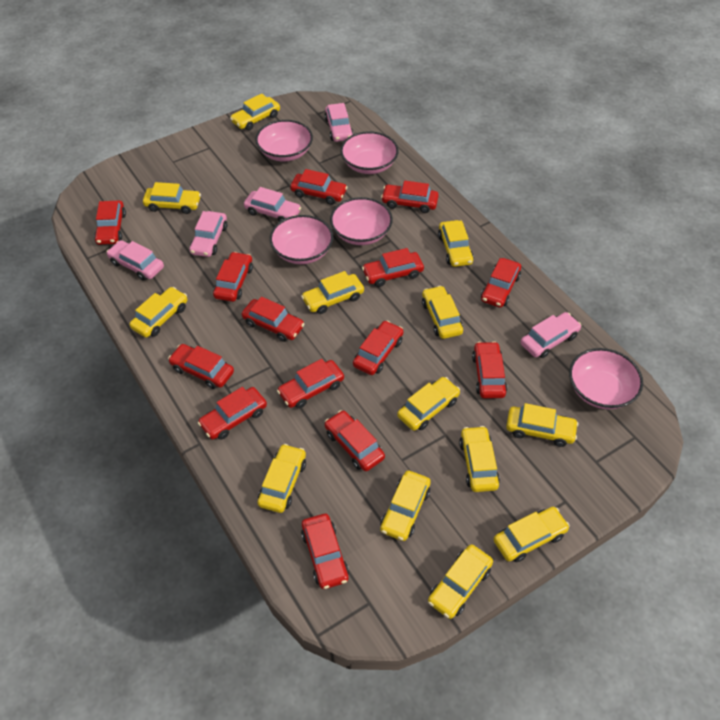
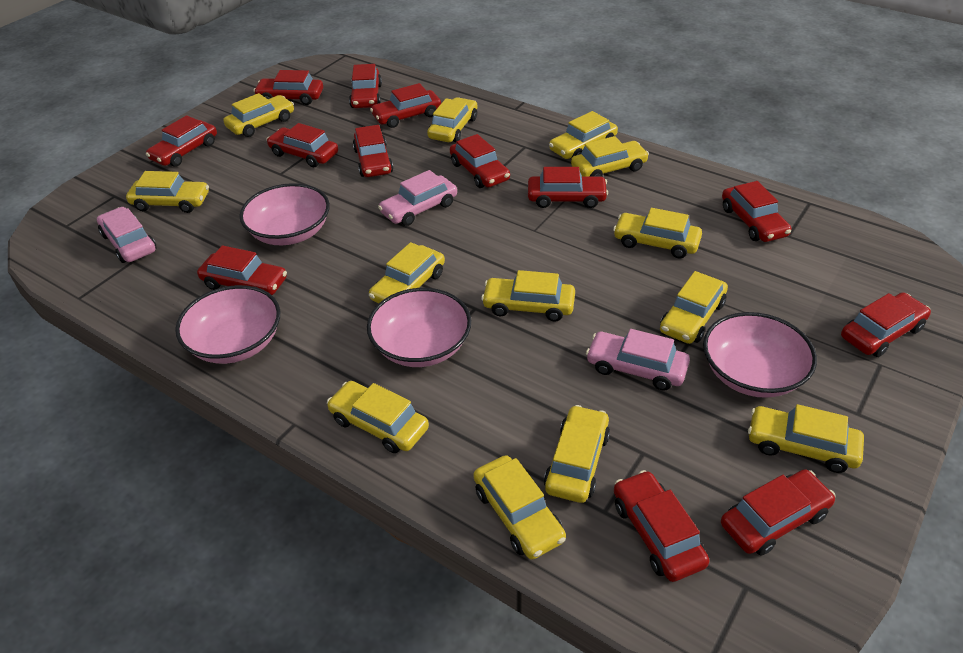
pink bowl: 5 -> 4
pink car: 5 -> 3
red car: 14 -> 13

